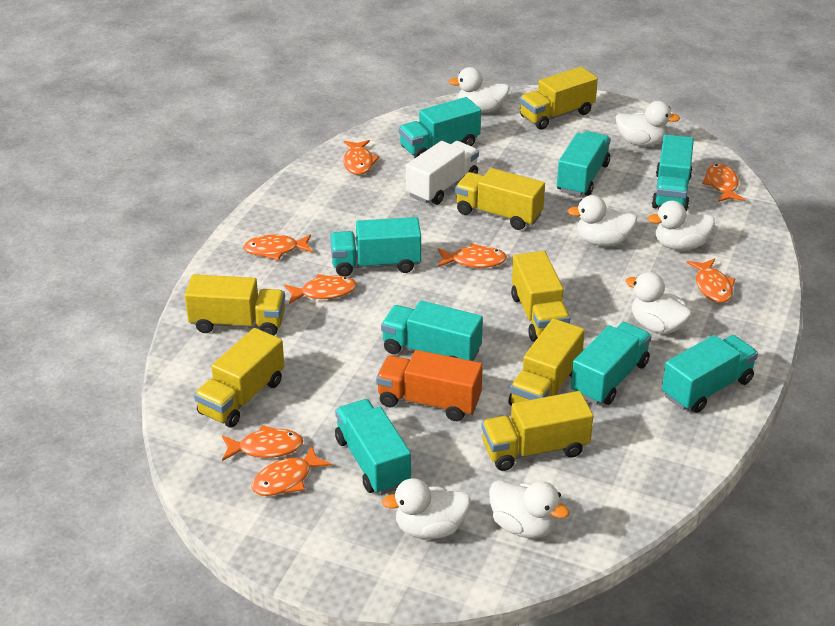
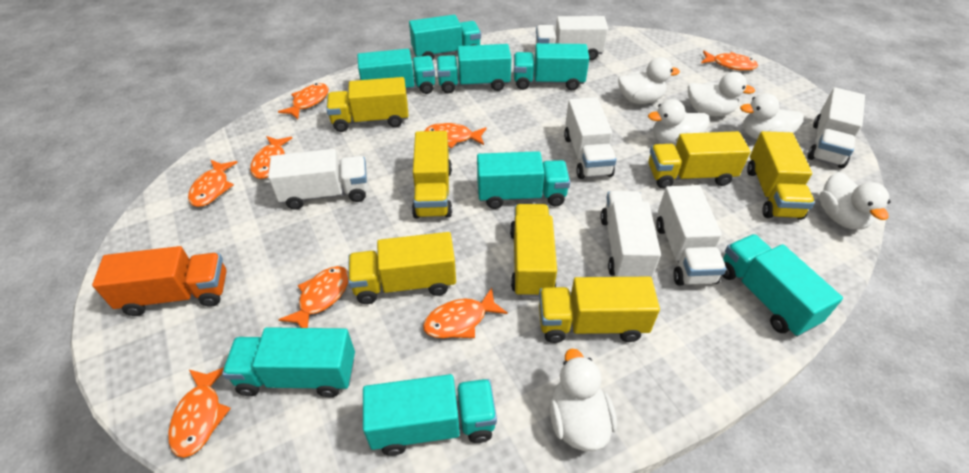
white duck: 7 -> 6
white truck: 1 -> 6

